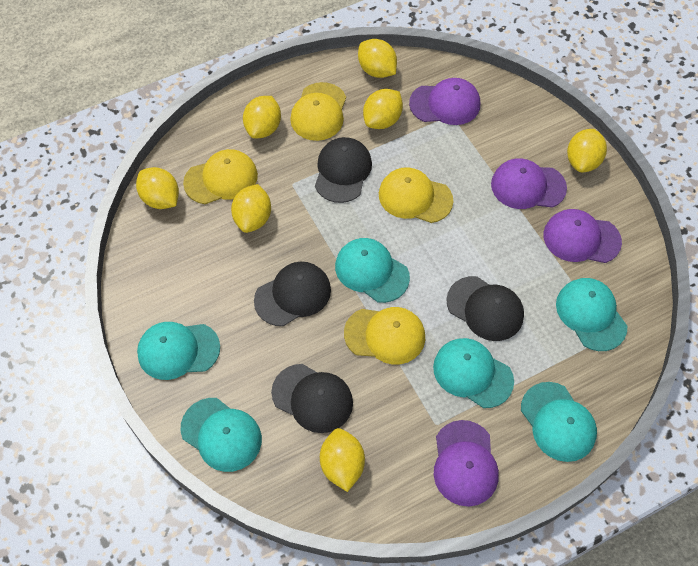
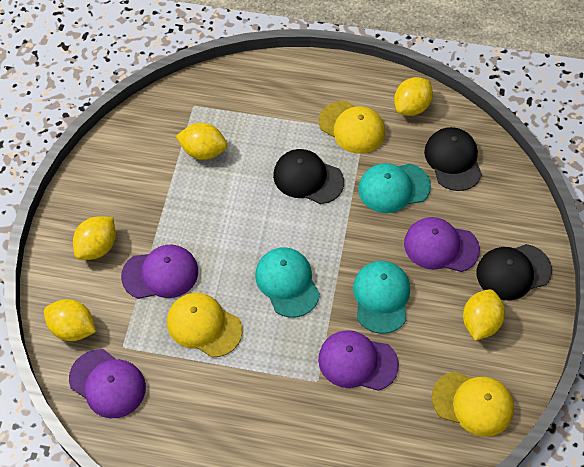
black cap: 4 -> 3
turquoise cap: 6 -> 3
yellow cap: 4 -> 3
yellow lemon: 7 -> 5

